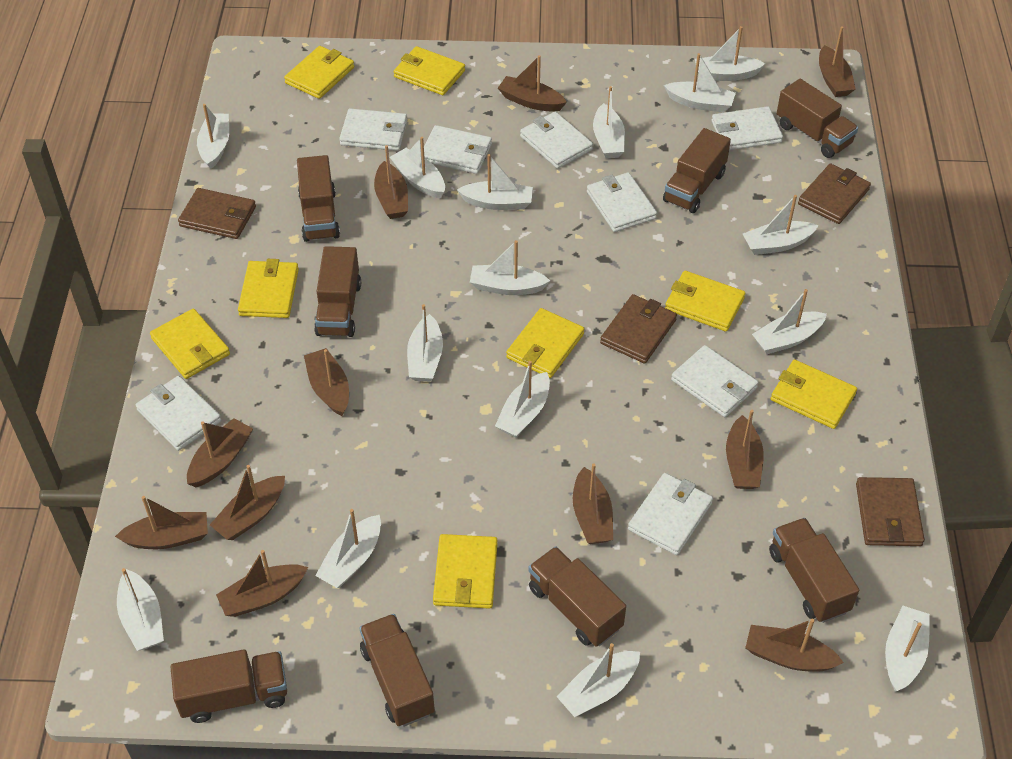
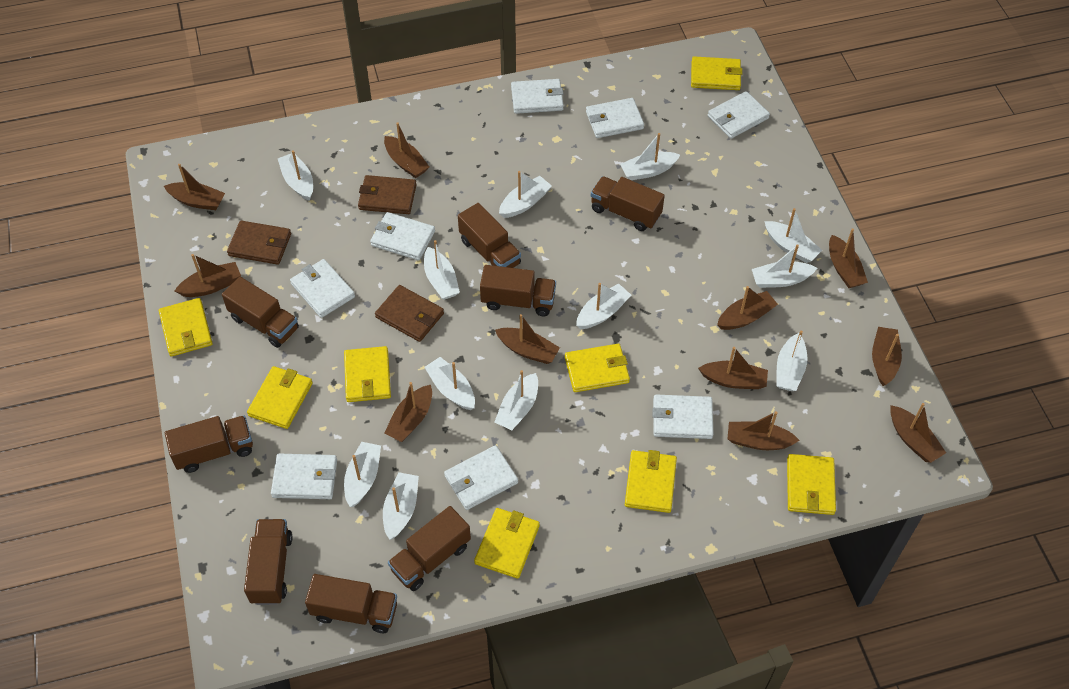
brown wallet: 4 -> 3
white boat: 15 -> 12

